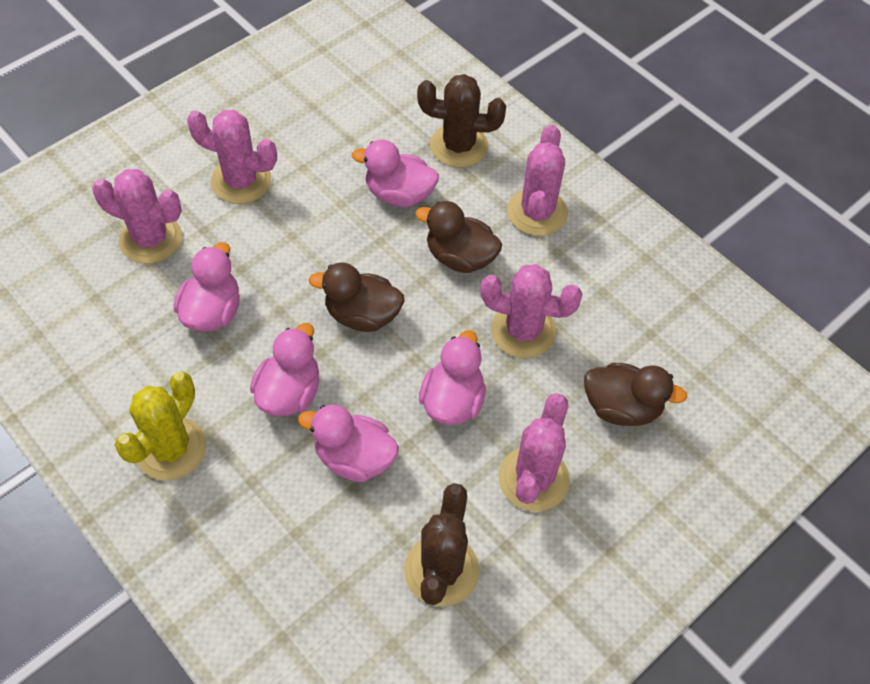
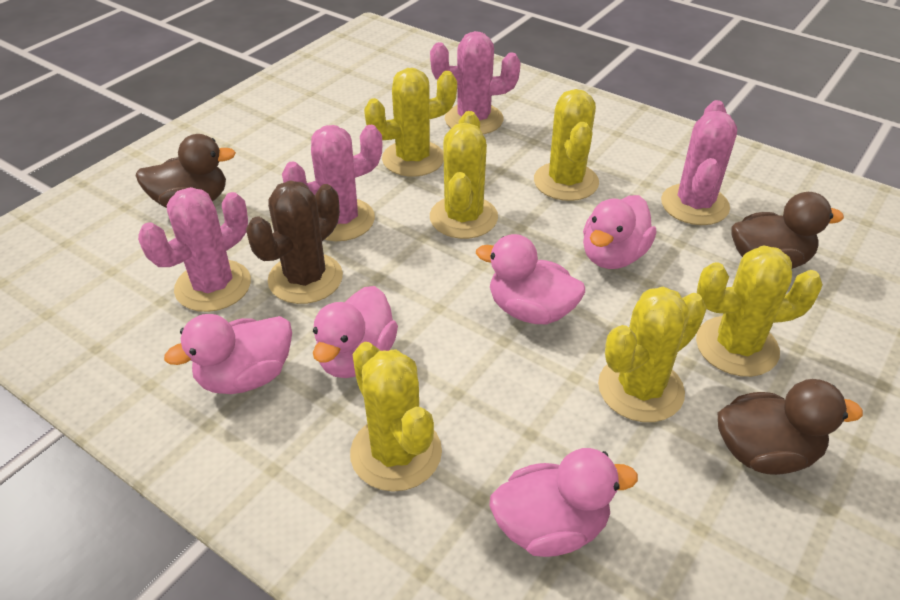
brown cactus: 2 -> 1
pink cactus: 5 -> 4
yellow cactus: 1 -> 6

